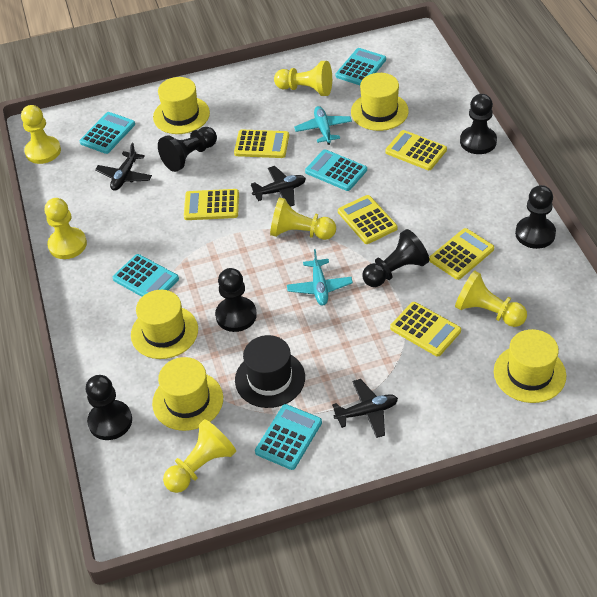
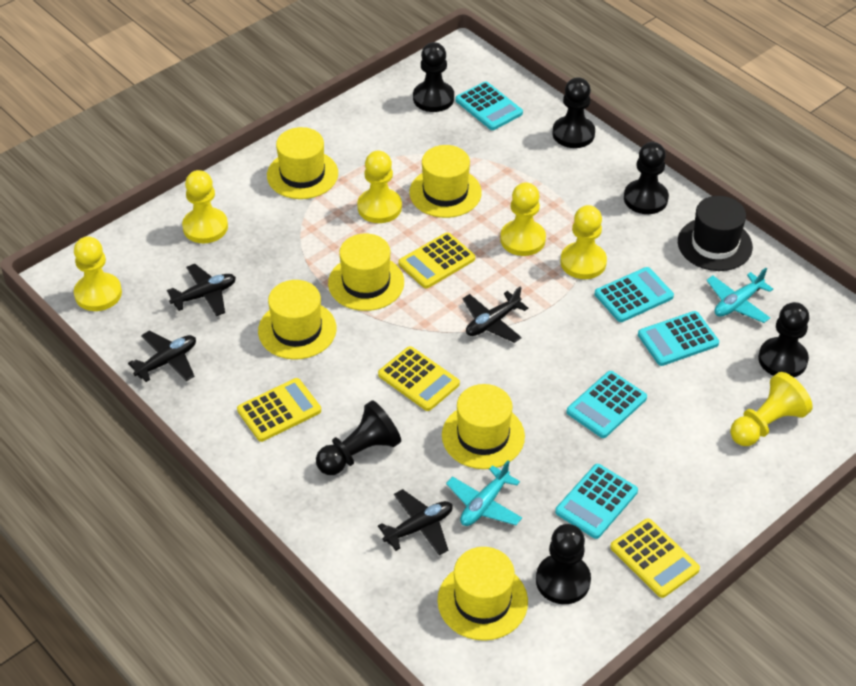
black plane: 3 -> 4
yellow calculator: 6 -> 4
yellow hat: 5 -> 6

